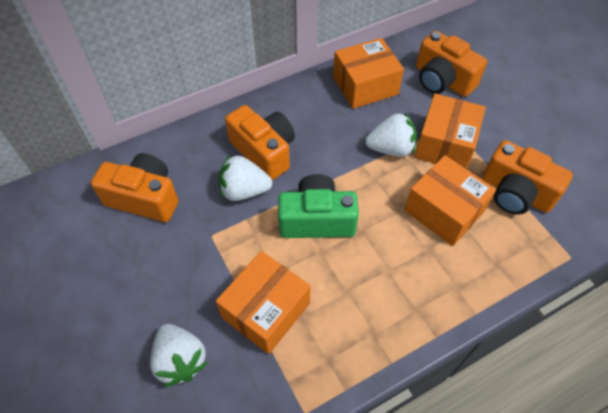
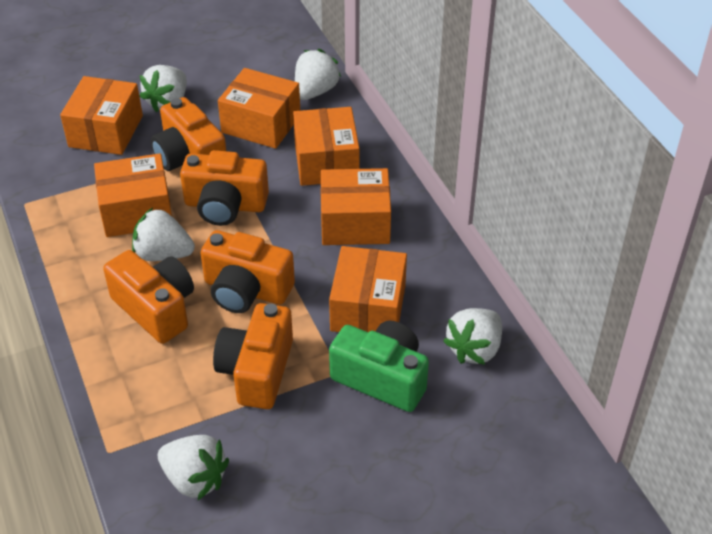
orange box: 4 -> 6
orange camera: 4 -> 5
white strawberry: 3 -> 5

